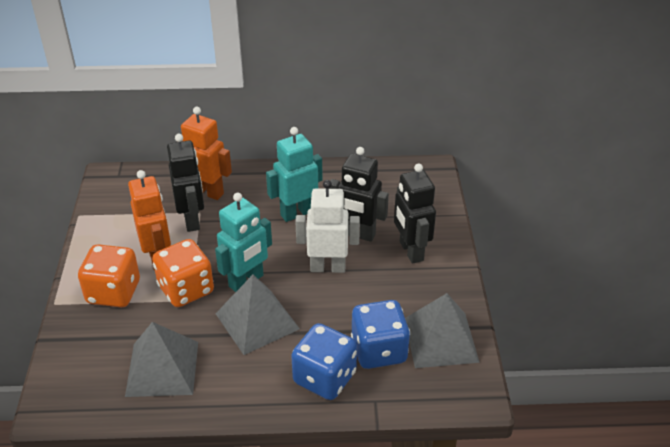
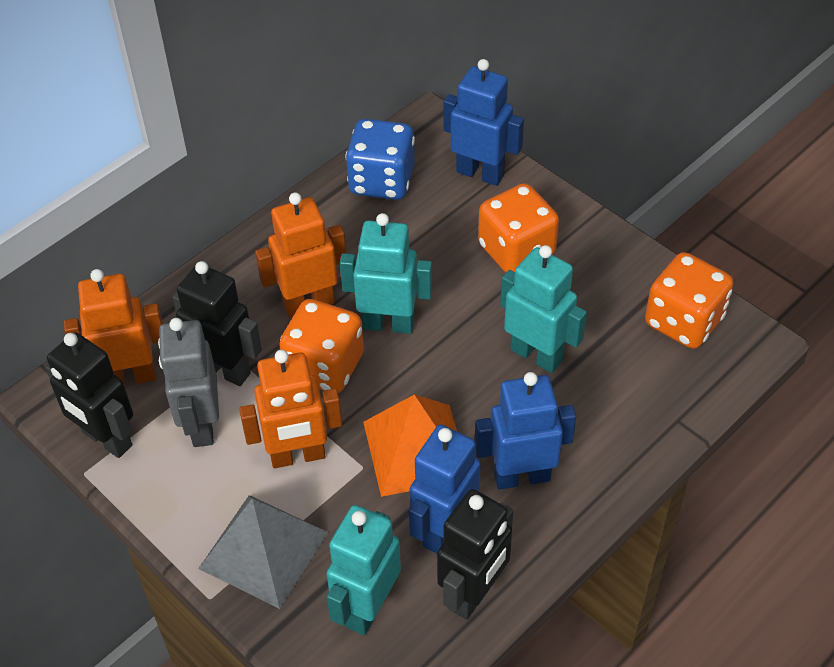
blue dice: 2 -> 1
blue robot: 0 -> 3
grey pyramid: 3 -> 1
grey robot: 0 -> 1
orange dice: 2 -> 3
orange pyramid: 0 -> 1
orange robot: 2 -> 3
turquoise robot: 2 -> 3
white robot: 1 -> 0

